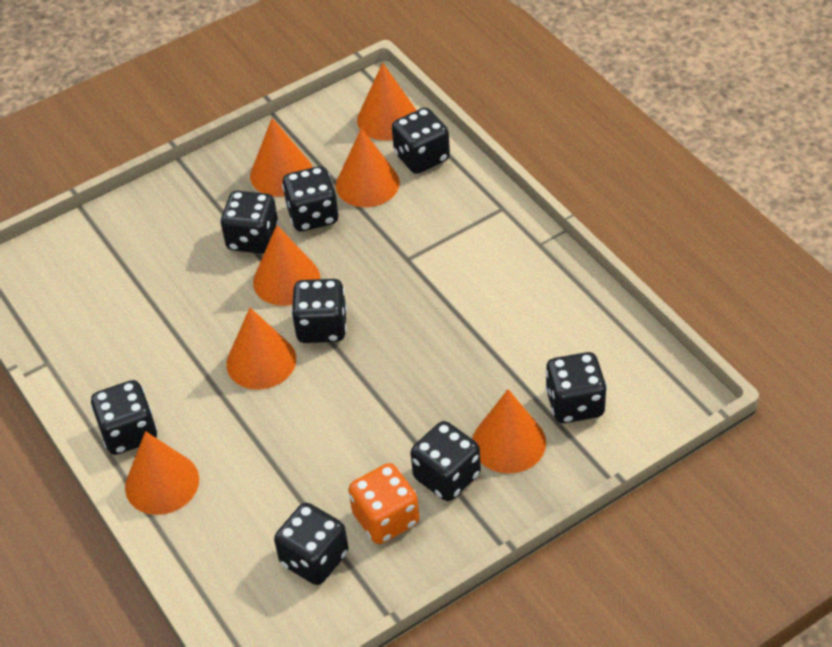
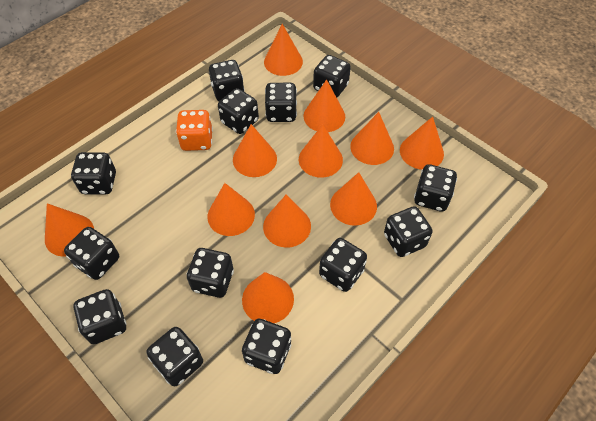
black dice: 8 -> 13
orange cone: 7 -> 11

